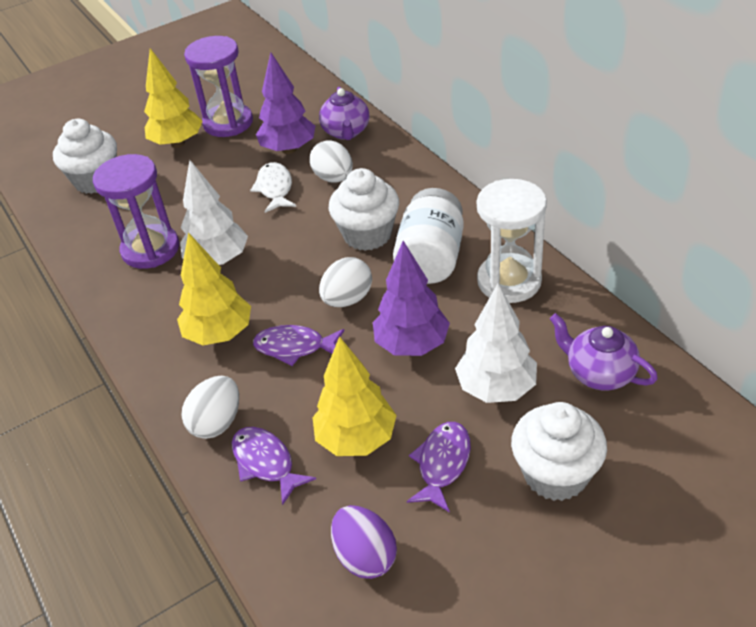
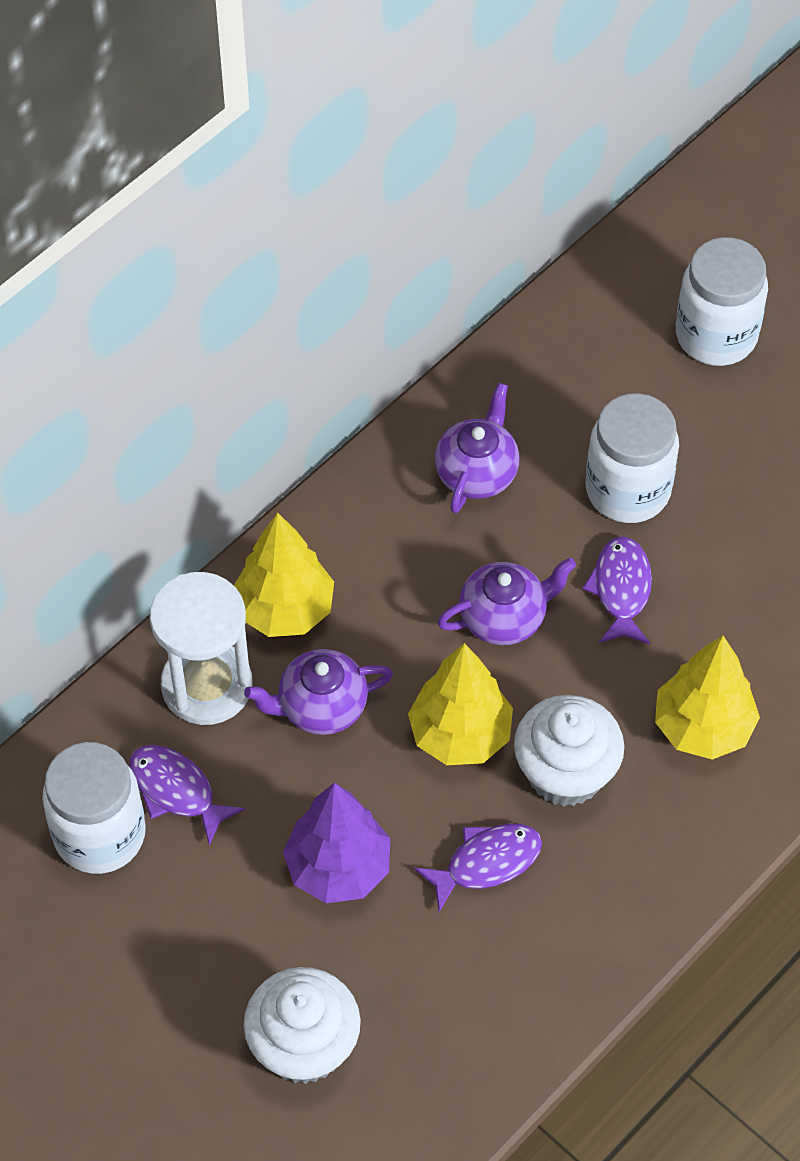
purple egg: 1 -> 0
purple hourglass: 2 -> 0
purple teapot: 2 -> 3
purple tree: 2 -> 1
white cupcake: 3 -> 2
white egg: 3 -> 0
white fish: 1 -> 0
white jar: 1 -> 3
white tree: 2 -> 0

